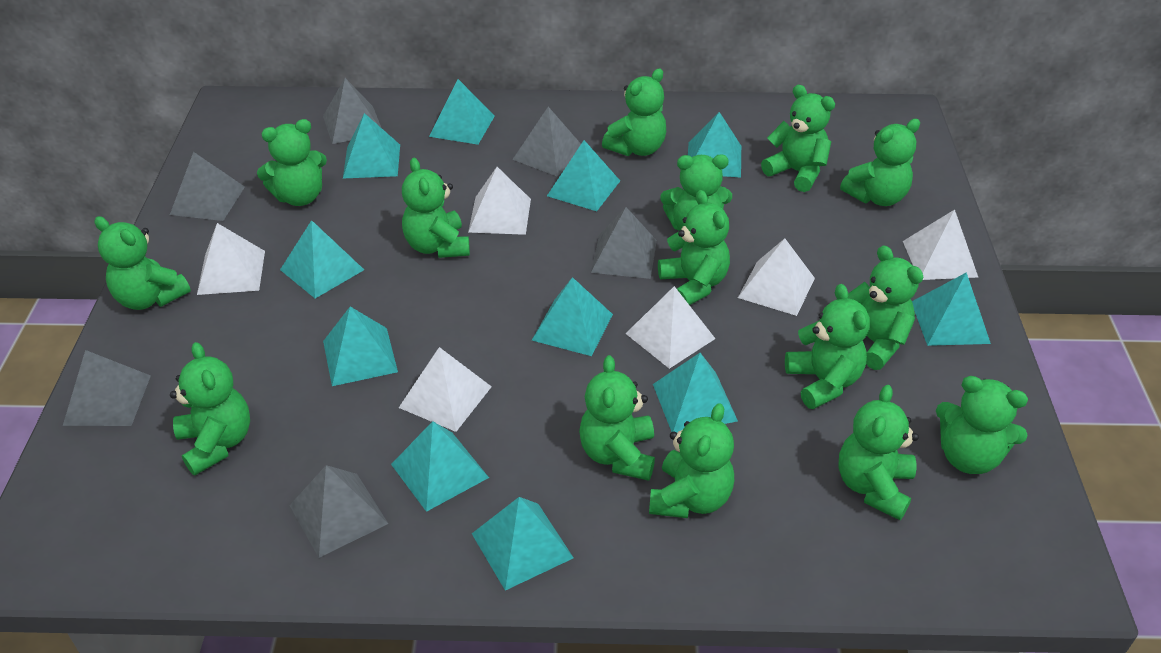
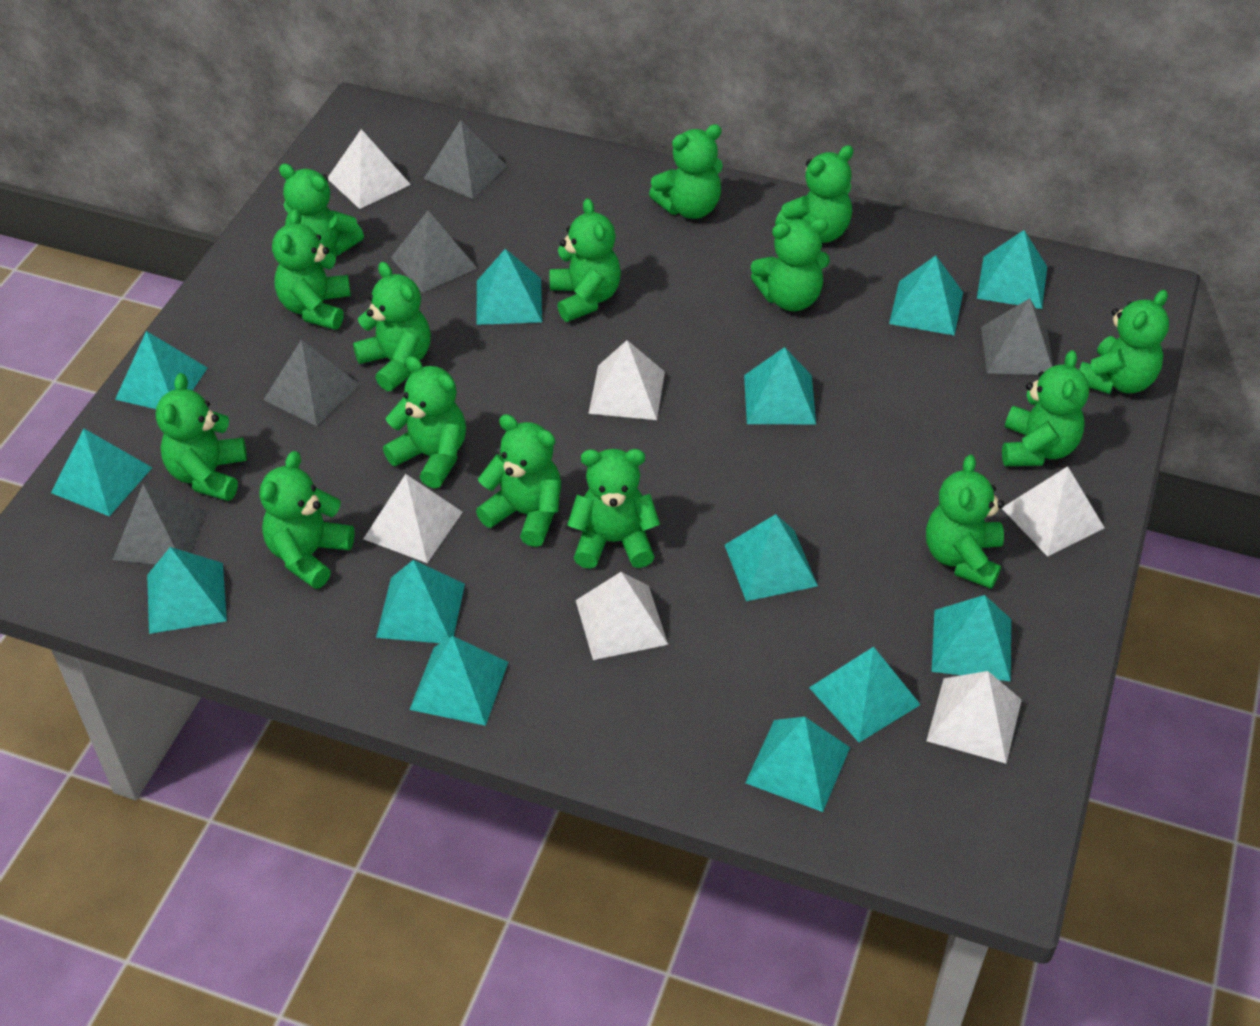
grey pyramid: 6 -> 5
turquoise pyramid: 11 -> 13

